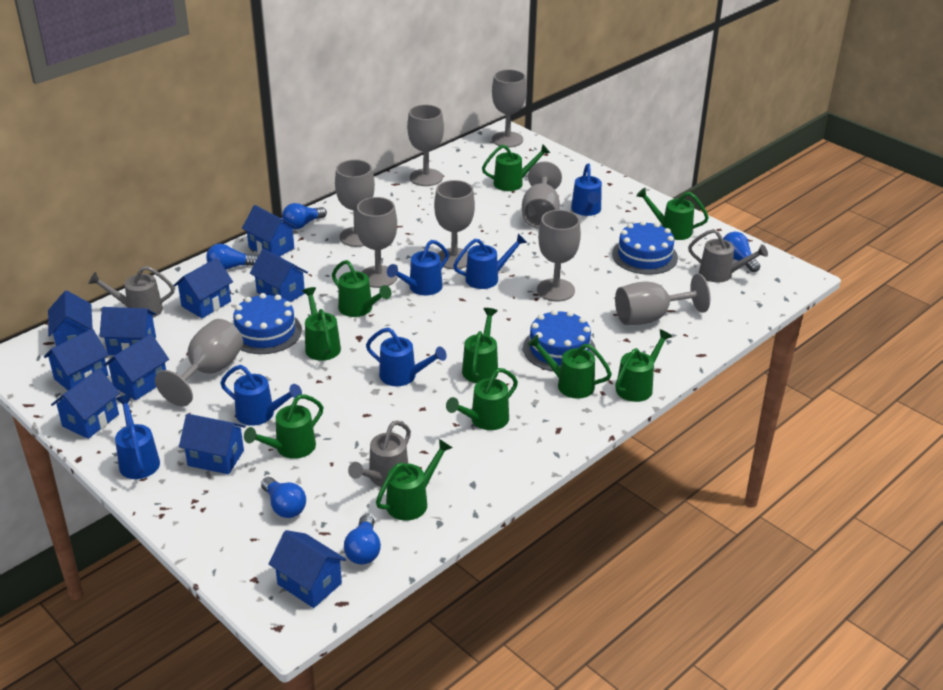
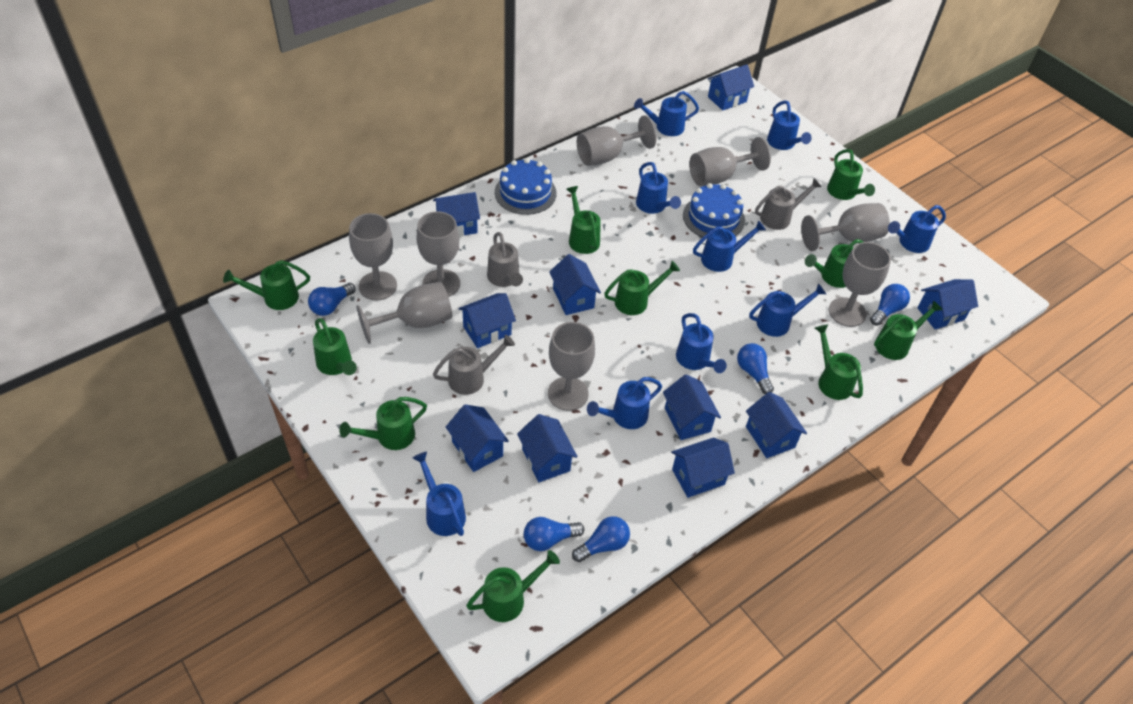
blue cake: 3 -> 2
blue watering can: 6 -> 9
grey goblet: 9 -> 8

